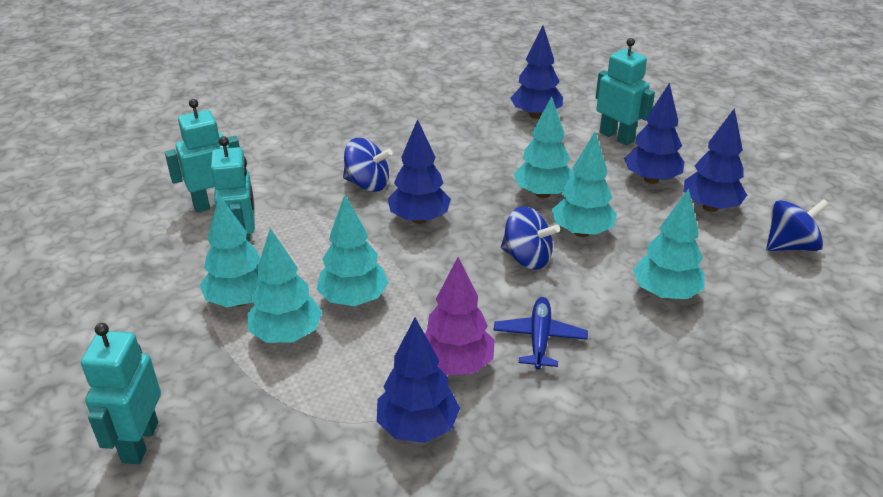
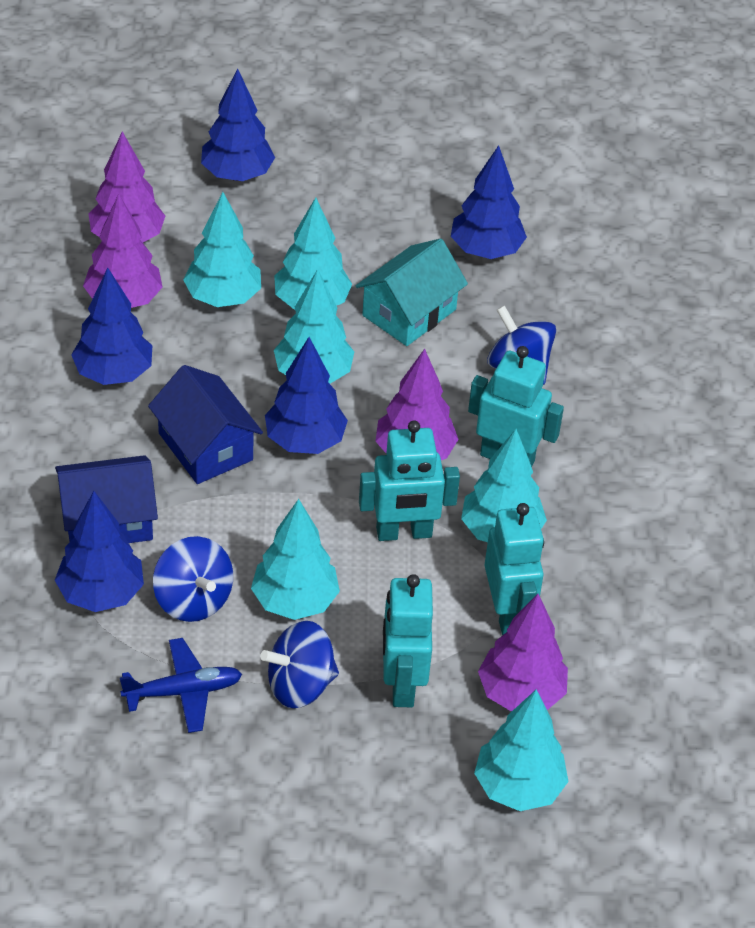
blue house: 0 -> 2
purple tree: 1 -> 4
turquoise house: 0 -> 1

